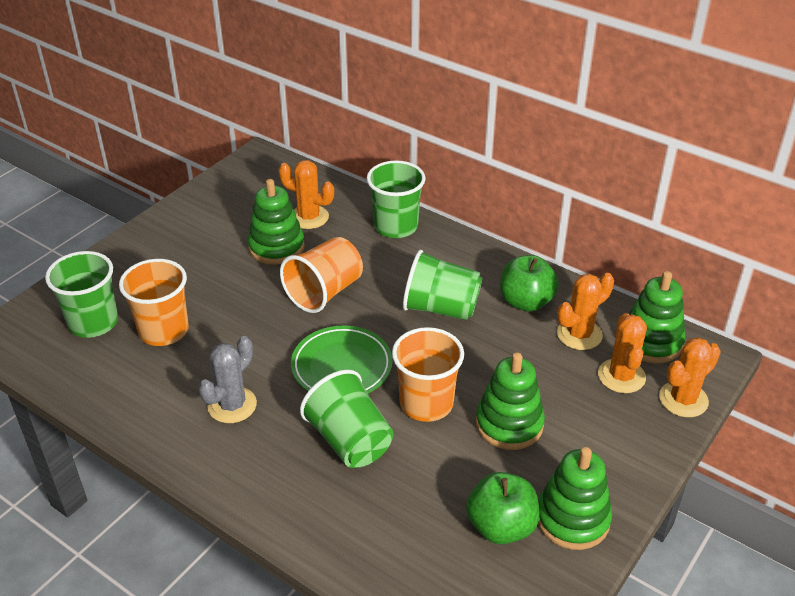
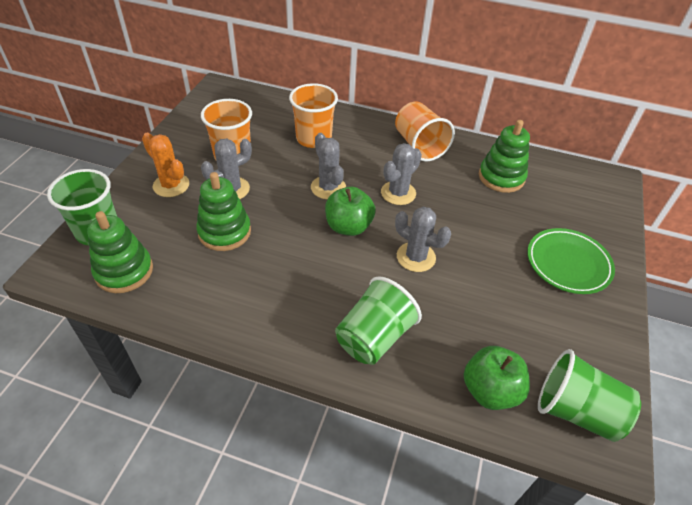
green cup: 4 -> 3
green stacking toy: 4 -> 3
grey cactus: 1 -> 4
orange cactus: 4 -> 1

